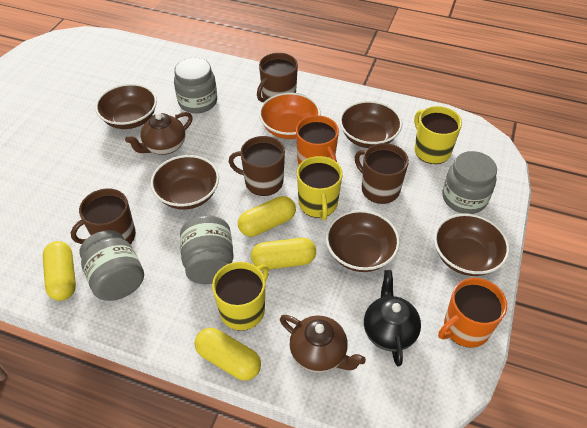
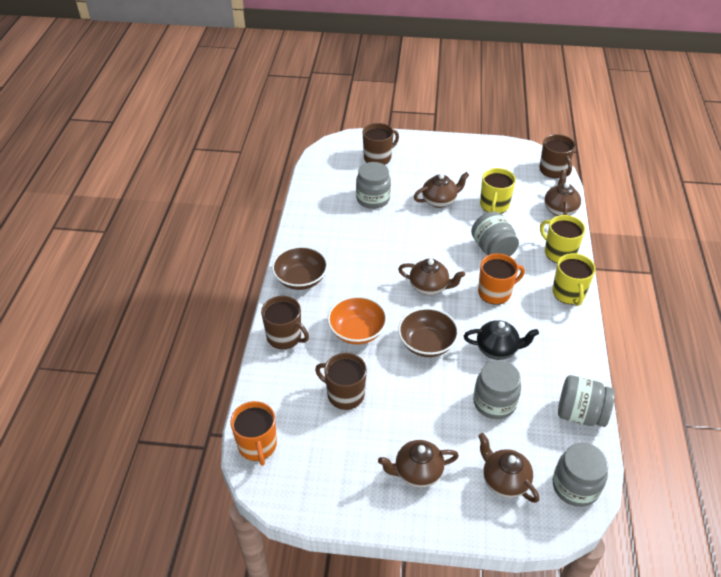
brown bowl: 5 -> 2
brown teapot: 2 -> 5
grey jar: 4 -> 5
yellow capsule: 4 -> 0

